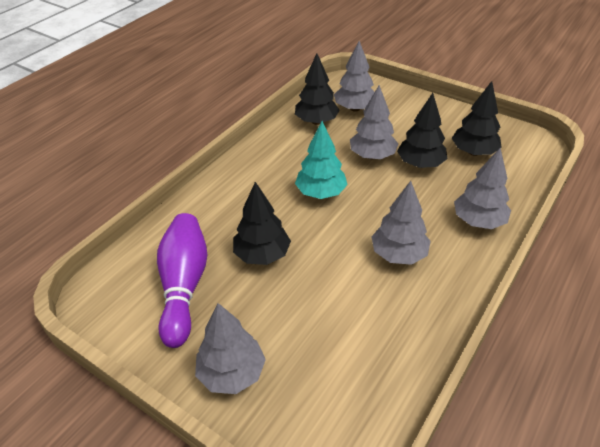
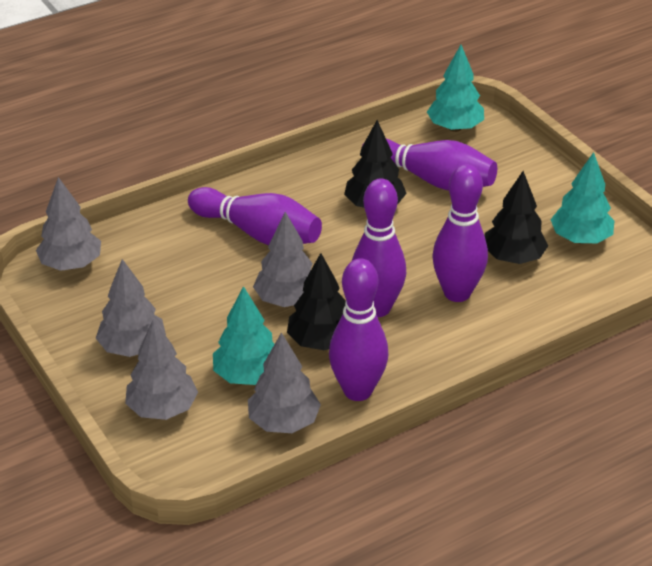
black tree: 4 -> 3
purple bowling pin: 1 -> 5
turquoise tree: 1 -> 3

